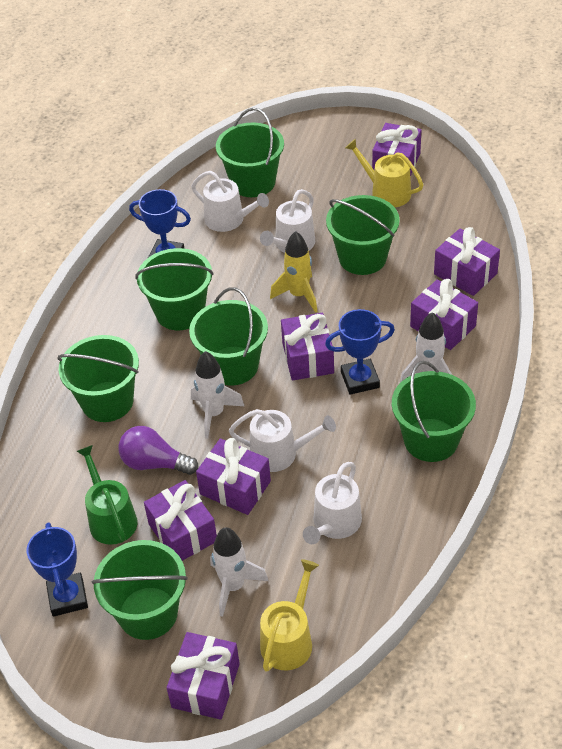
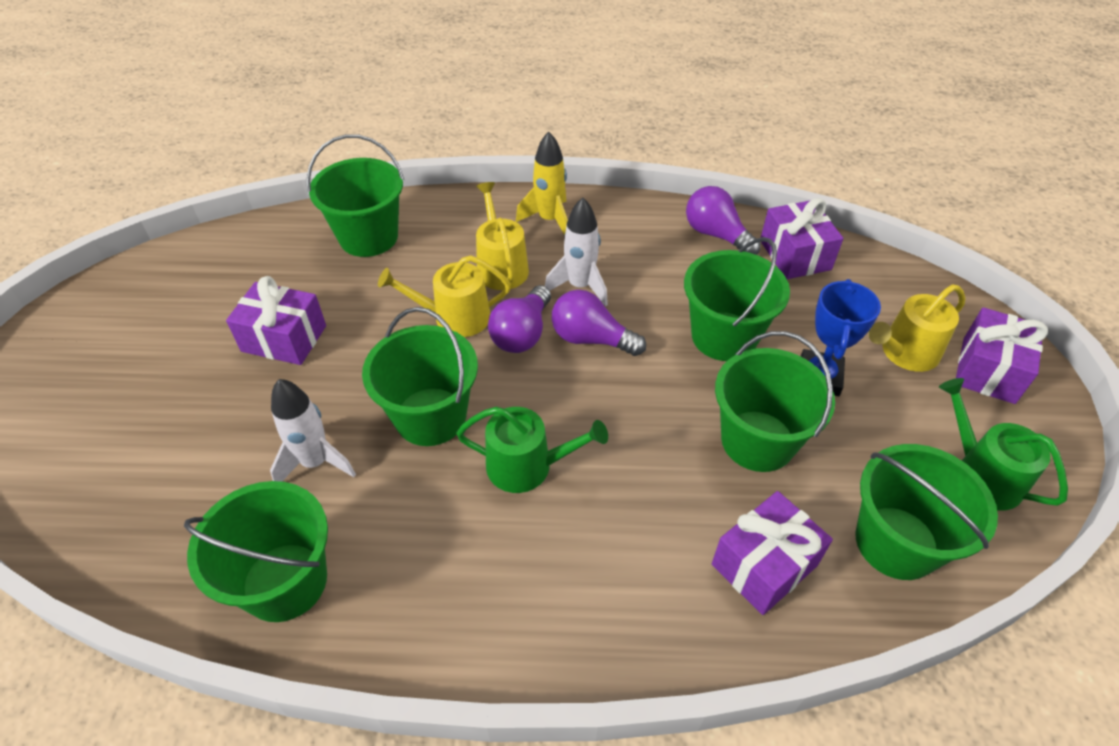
blue trophy: 3 -> 1
green bucket: 7 -> 6
green watering can: 1 -> 2
purple gift: 7 -> 4
purple light bulb: 1 -> 3
white rocket: 3 -> 2
white watering can: 4 -> 0
yellow watering can: 2 -> 3

